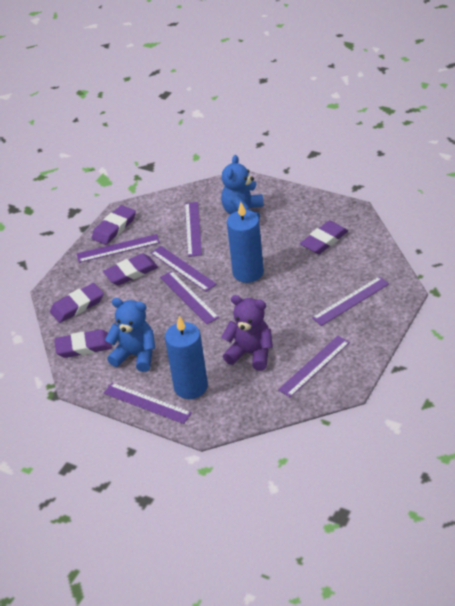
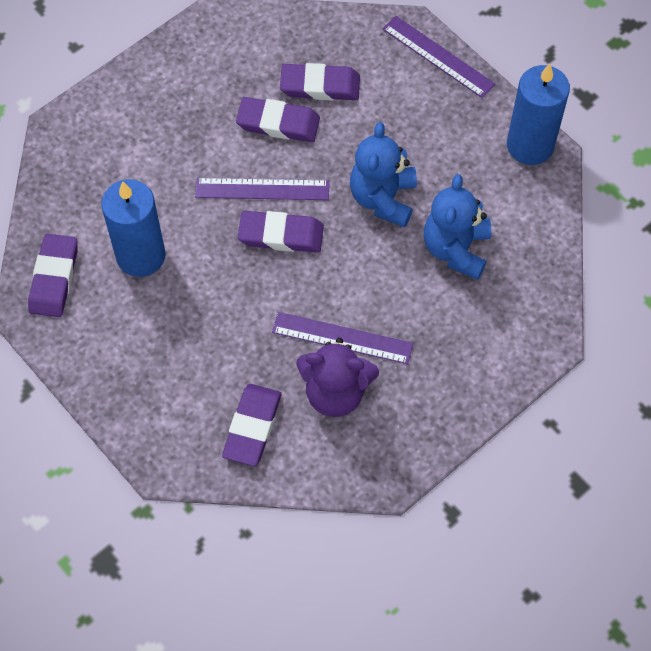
purple ruler: 7 -> 3

